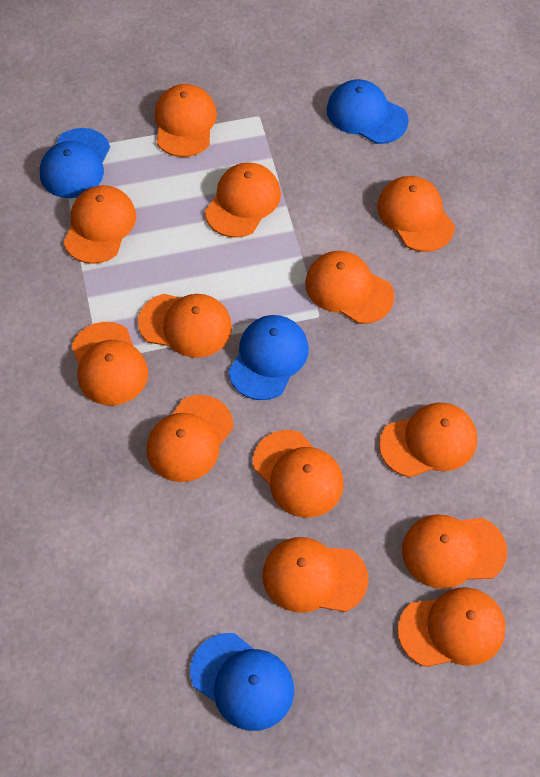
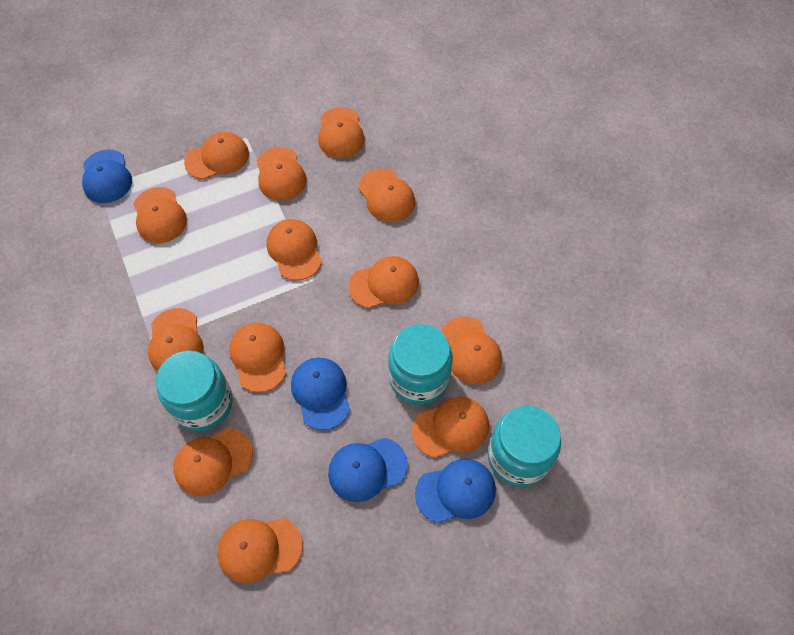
turquoise jar: 0 -> 3

